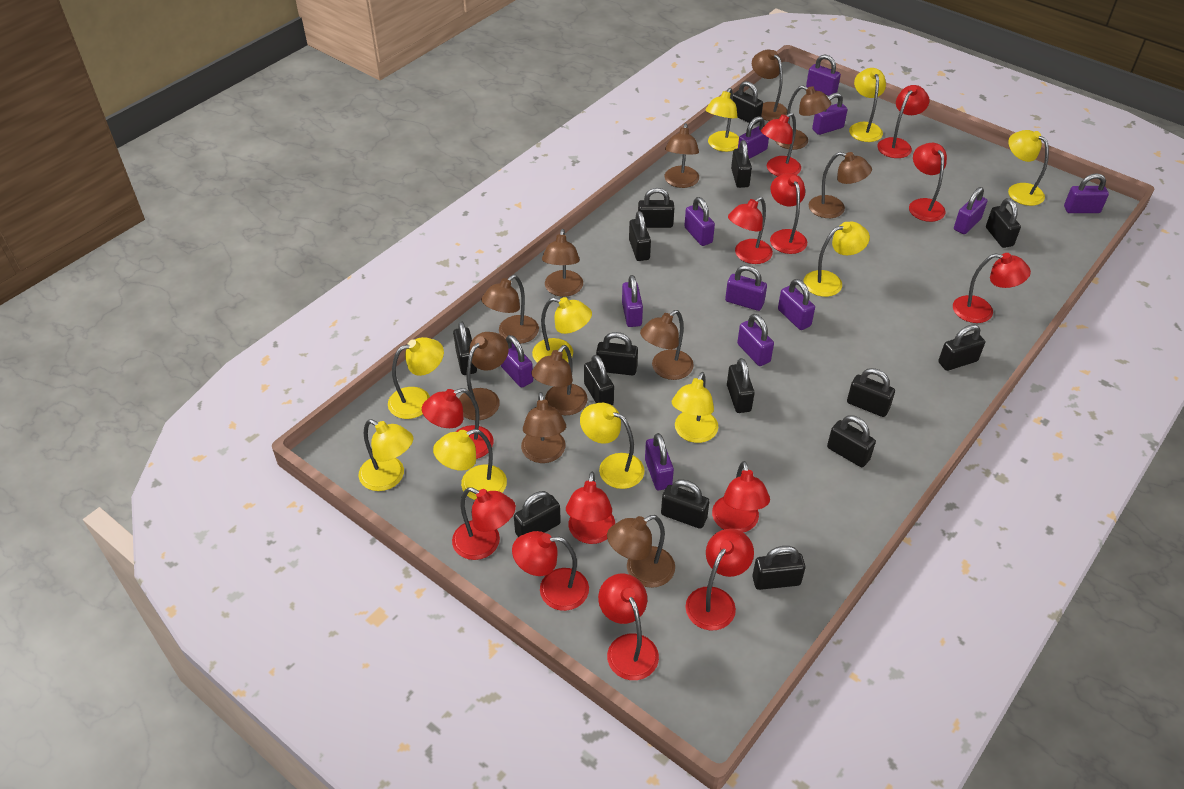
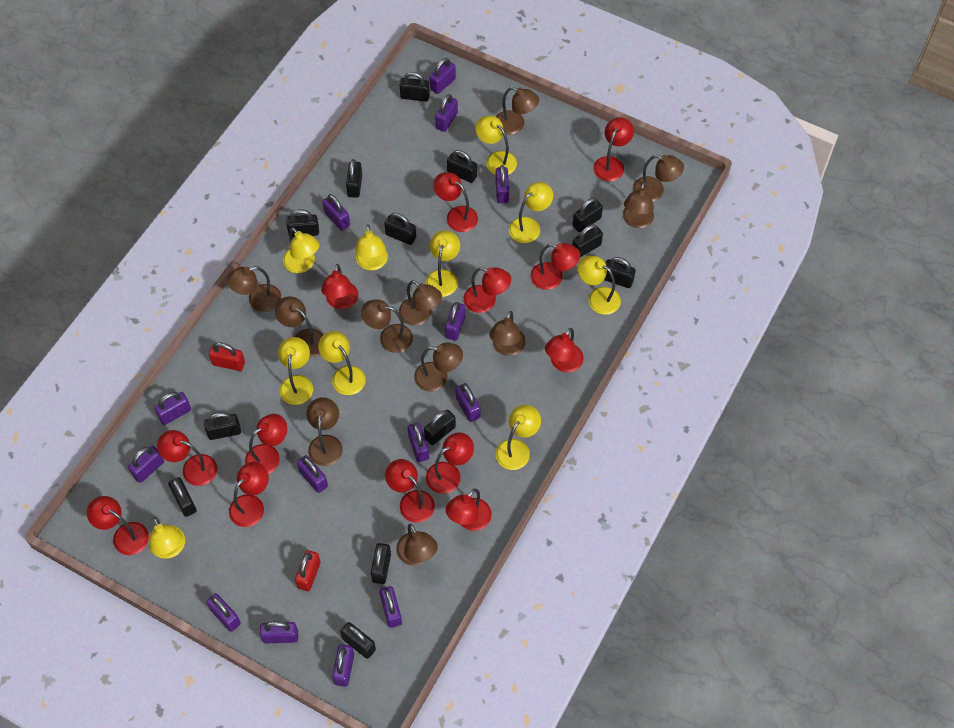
black padlock: 15 -> 13
purple padlock: 12 -> 14
red padlock: 0 -> 2

